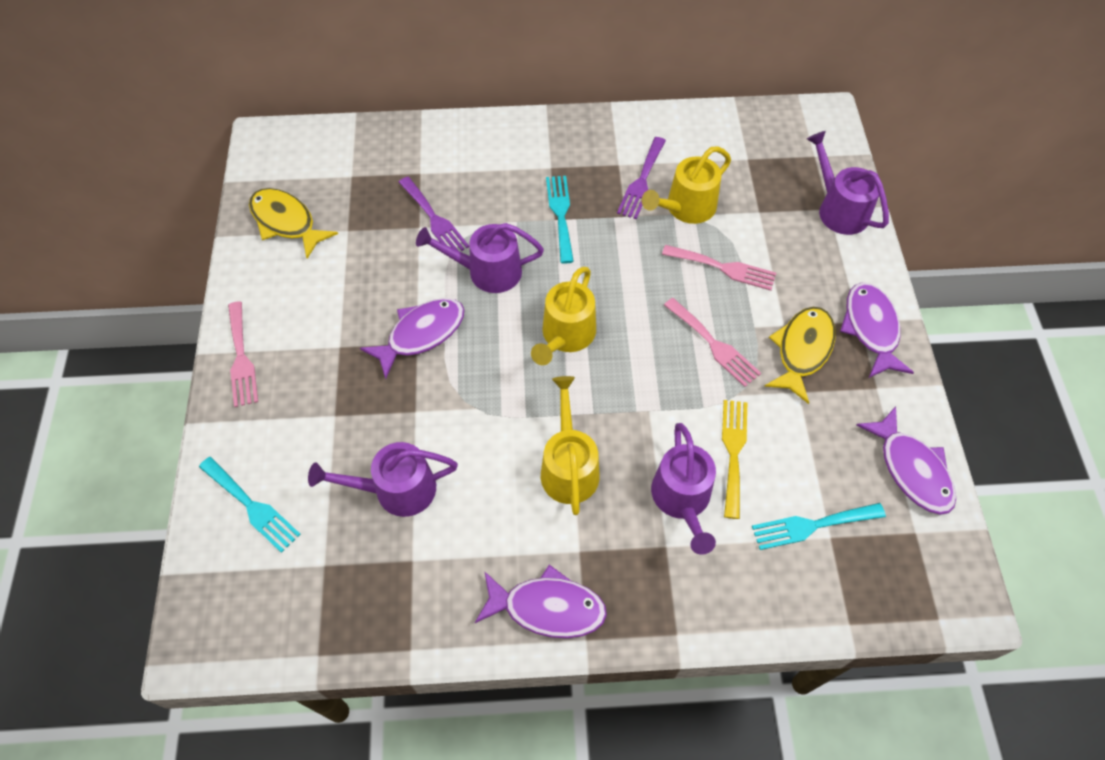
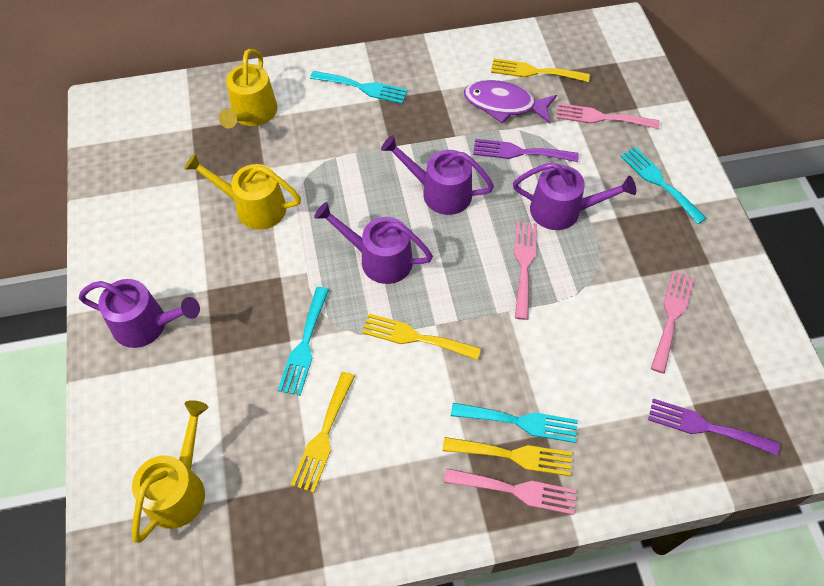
pink fork: 3 -> 4
purple fish: 4 -> 1
turquoise fork: 3 -> 4
yellow fish: 2 -> 0
yellow fork: 1 -> 4

